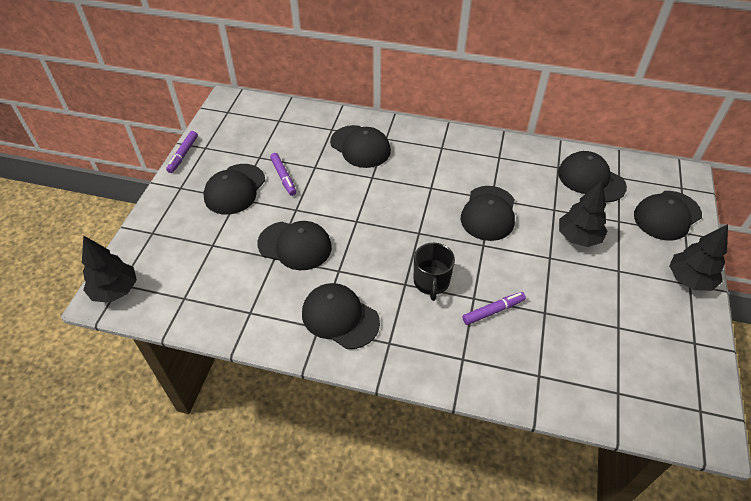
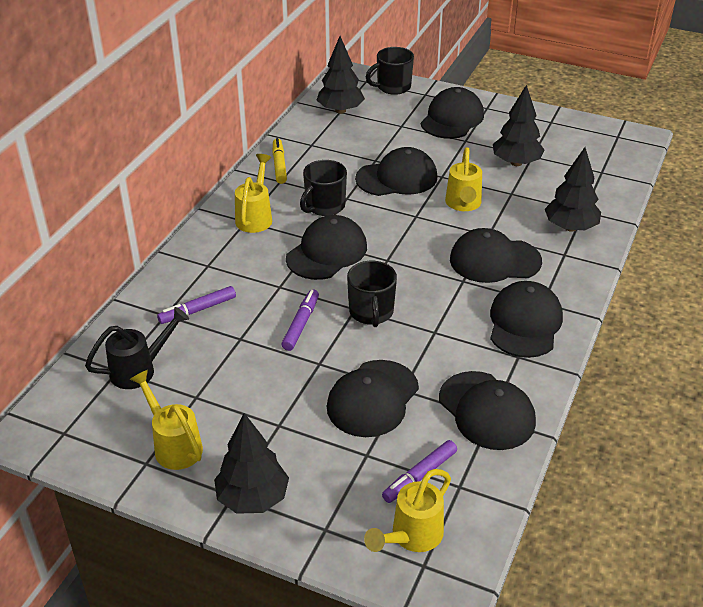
black mug: 1 -> 3
black tree: 3 -> 4
black watering can: 0 -> 1
yellow marker: 0 -> 1
yellow watering can: 0 -> 4

